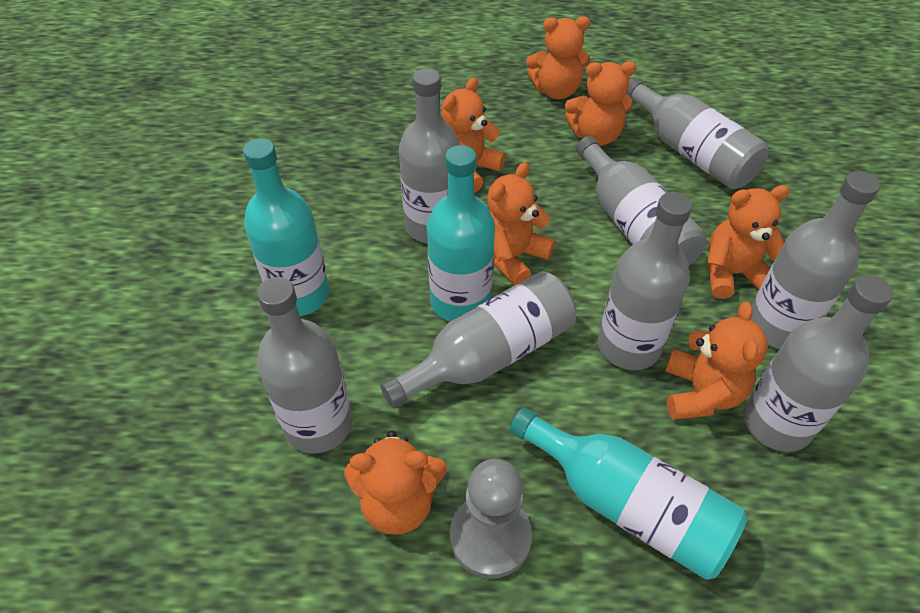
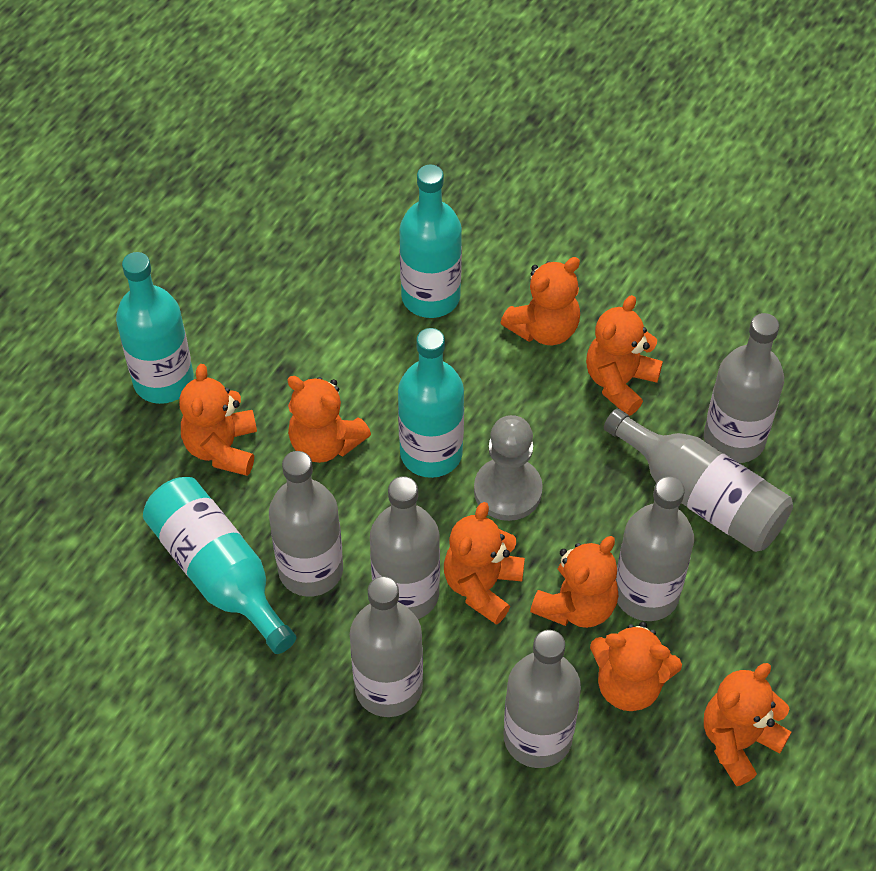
grey bottle: 8 -> 7
orange teddy bear: 7 -> 8
turquoise bottle: 3 -> 4

